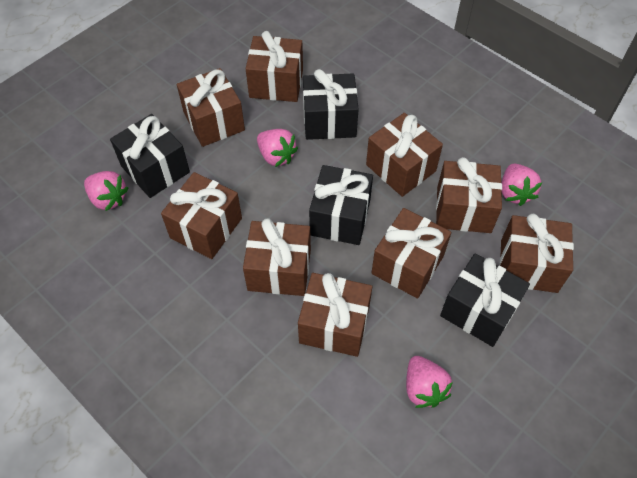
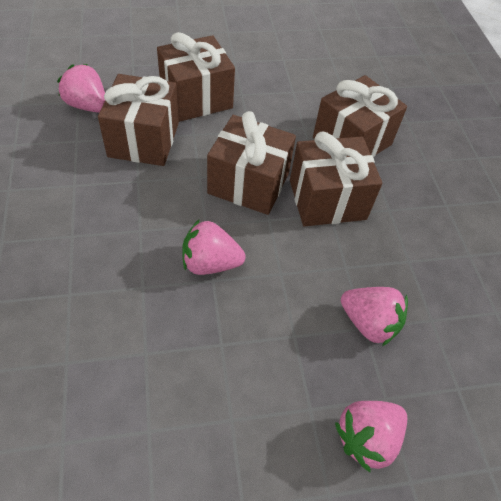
black gift: 4 -> 0
brown gift: 9 -> 5

